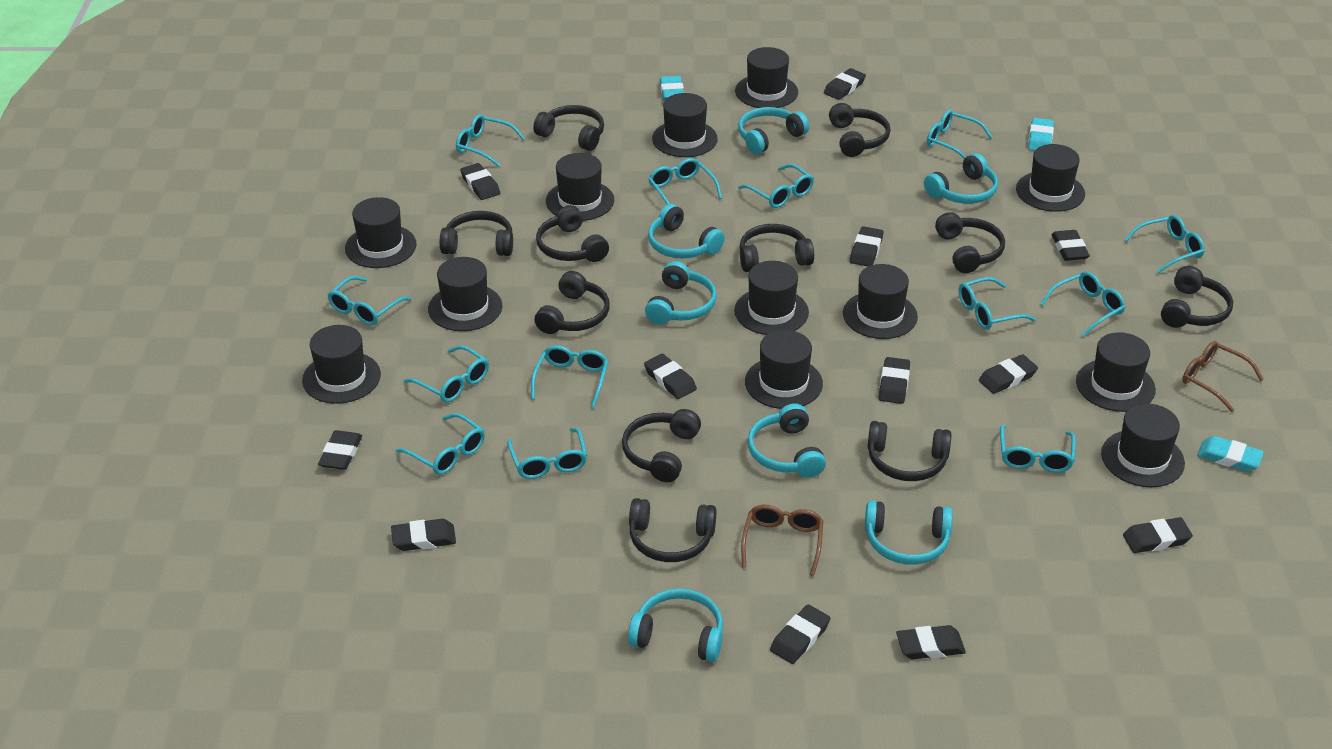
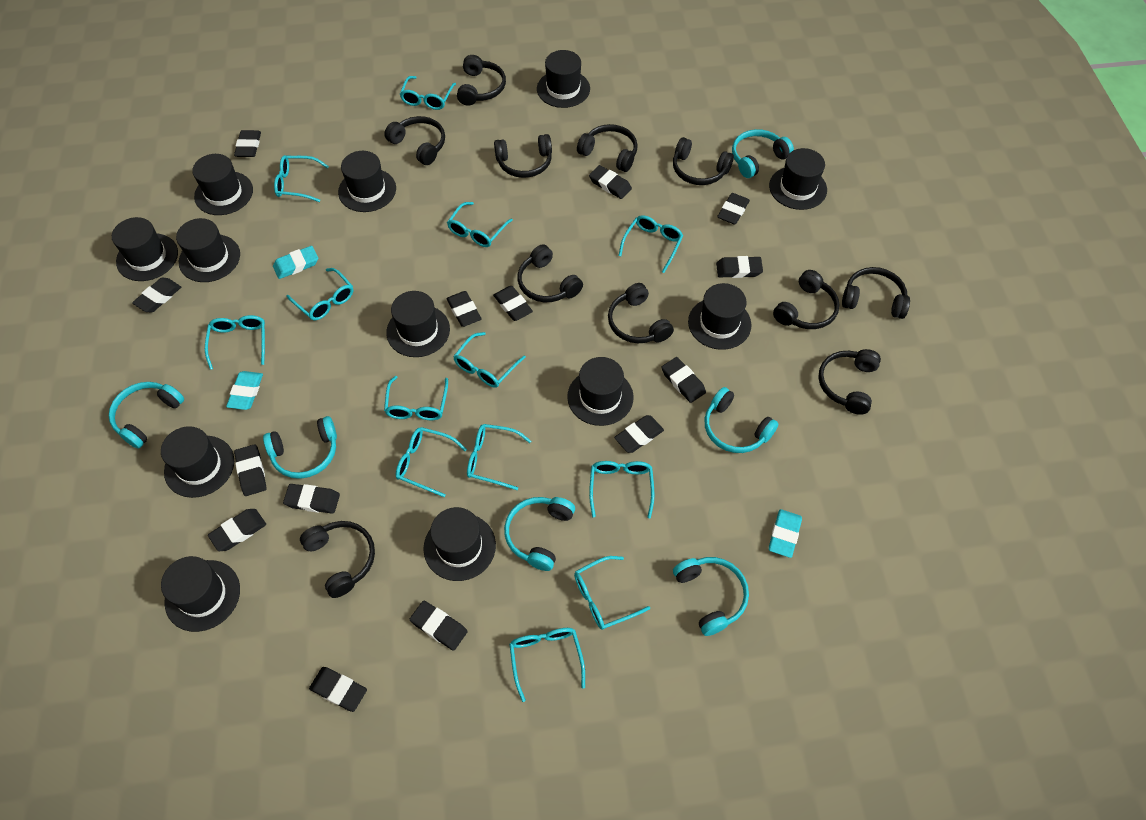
black eraser: 12 -> 14
brown glasses: 2 -> 0
turquoise headphones: 7 -> 6

